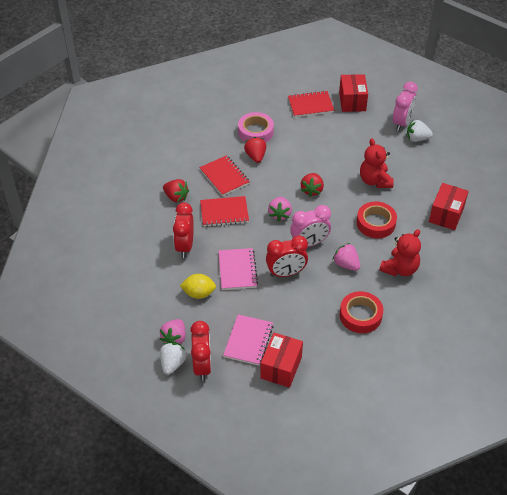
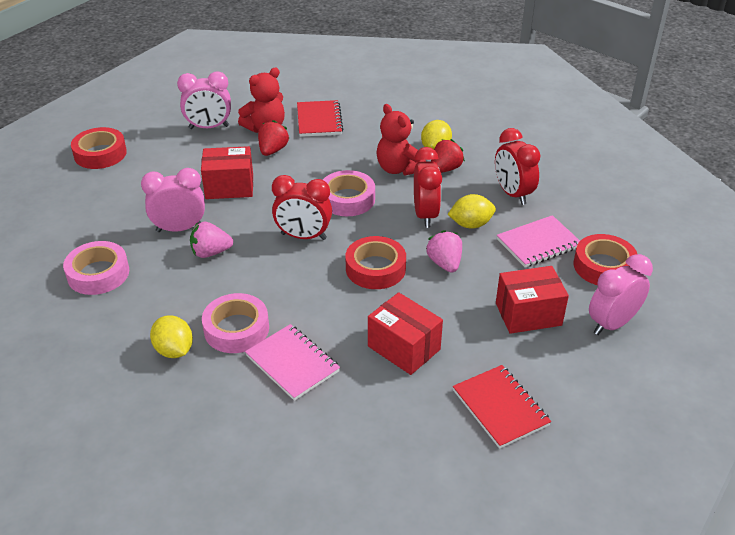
pink clock: 2 -> 3
pink strawberry: 3 -> 2
pink tape: 1 -> 3
red notebook: 3 -> 2
red strawberry: 3 -> 2
red tape: 2 -> 3
white strawberry: 2 -> 0
yellow lemon: 1 -> 3

